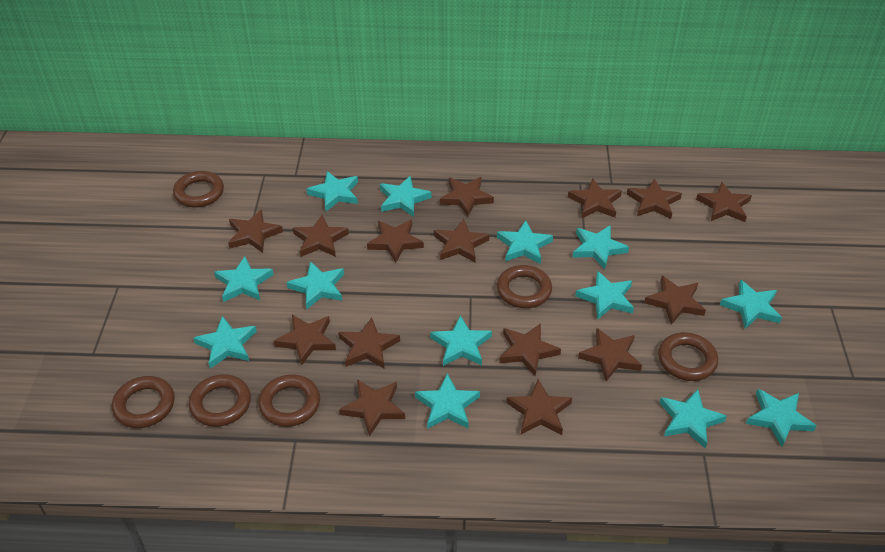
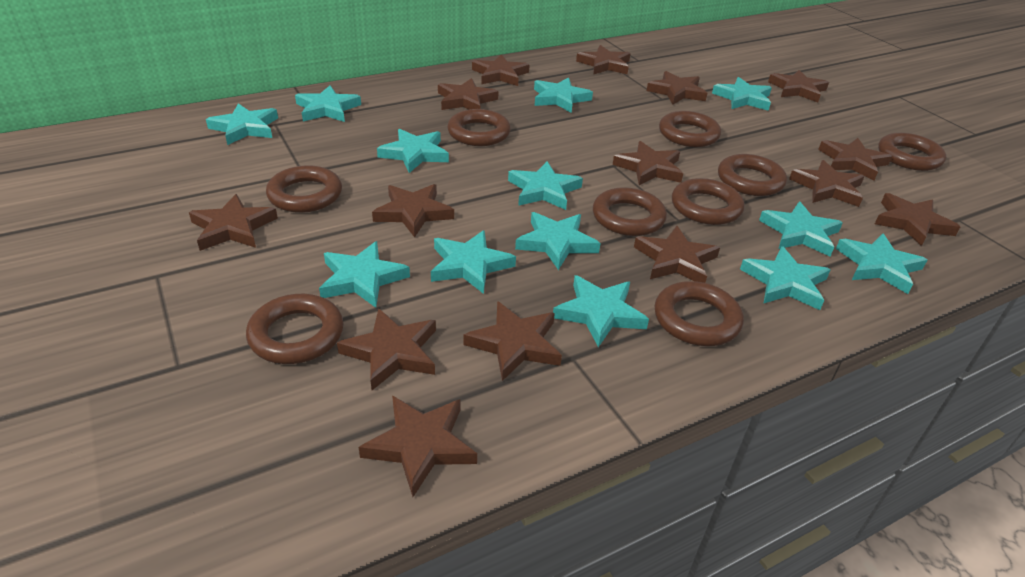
brown ring: 6 -> 9

